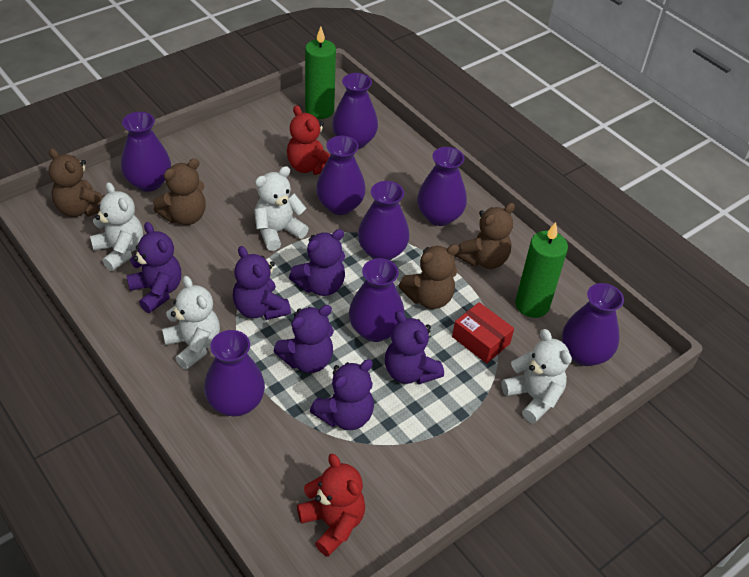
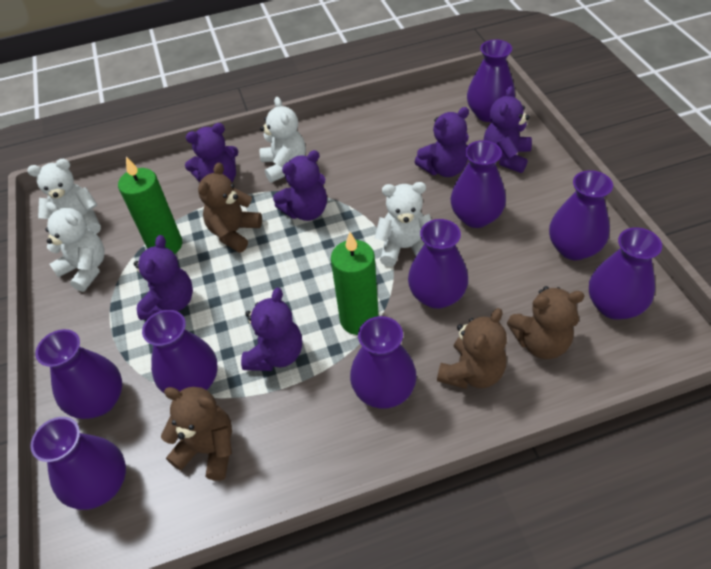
purple vase: 8 -> 9
red box: 1 -> 0
red teddy bear: 2 -> 0

